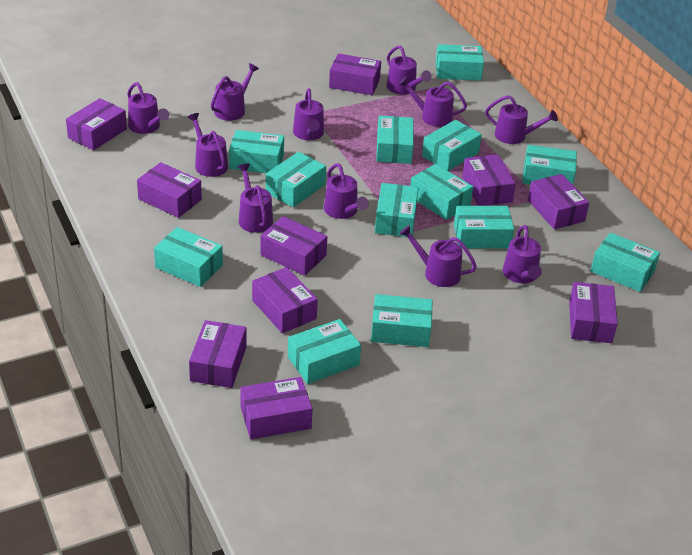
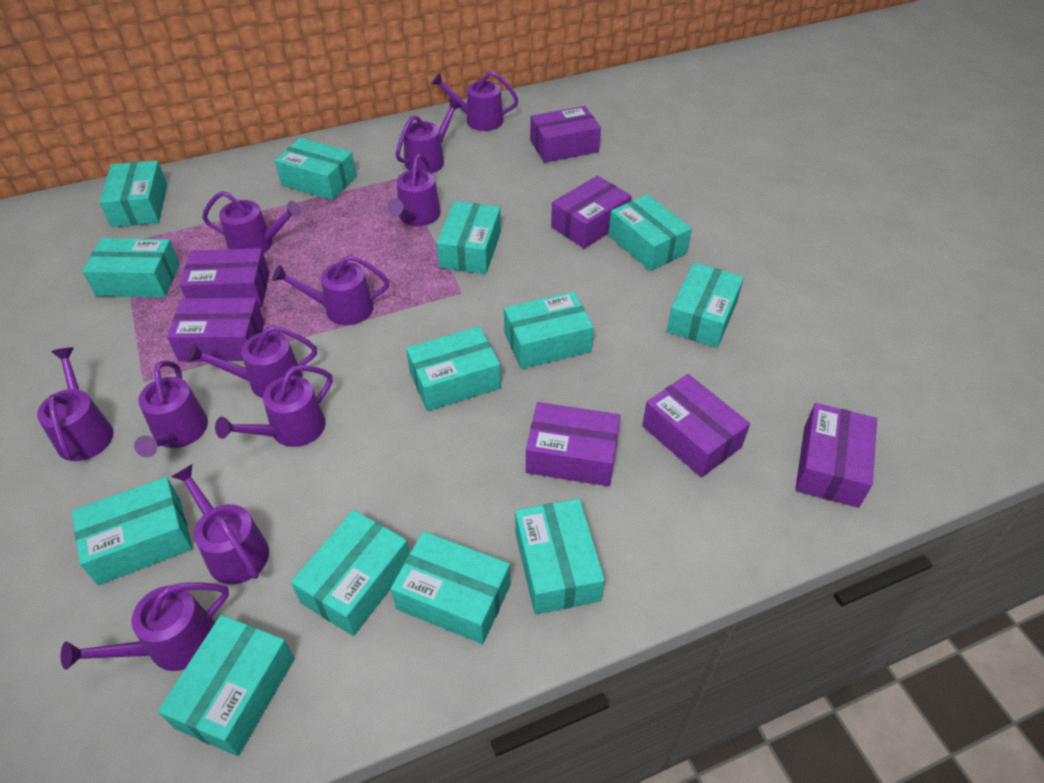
purple box: 10 -> 7

